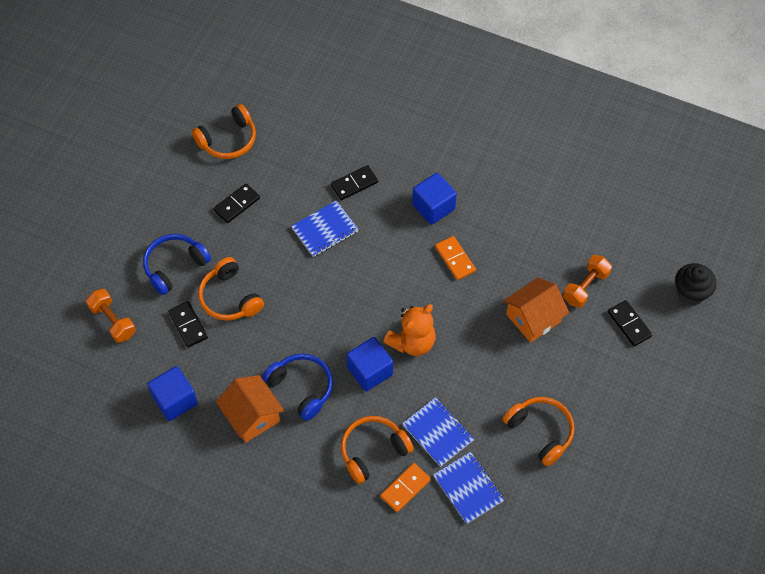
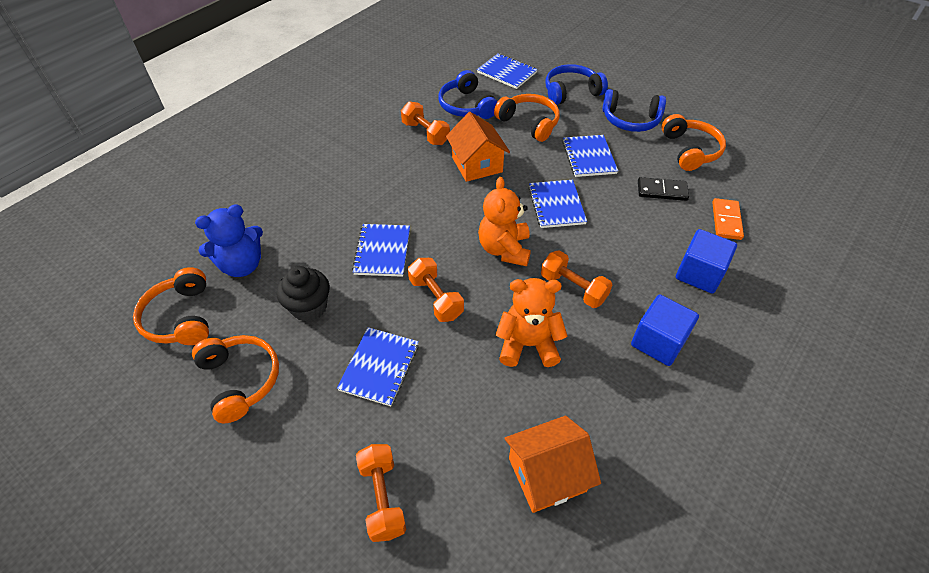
black domino: 4 -> 1
blue cube: 3 -> 2
blue headphones: 2 -> 3
blue notebook: 3 -> 5
blue teddy bear: 0 -> 1
orange domino: 2 -> 1
orange dumbbell: 2 -> 4
orange teddy bear: 1 -> 2

